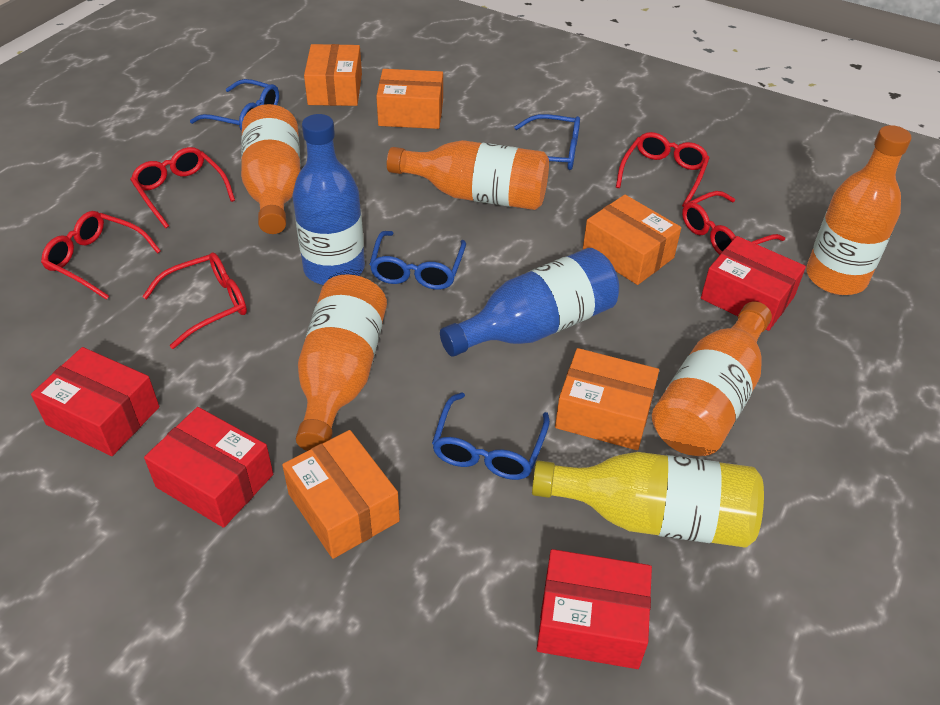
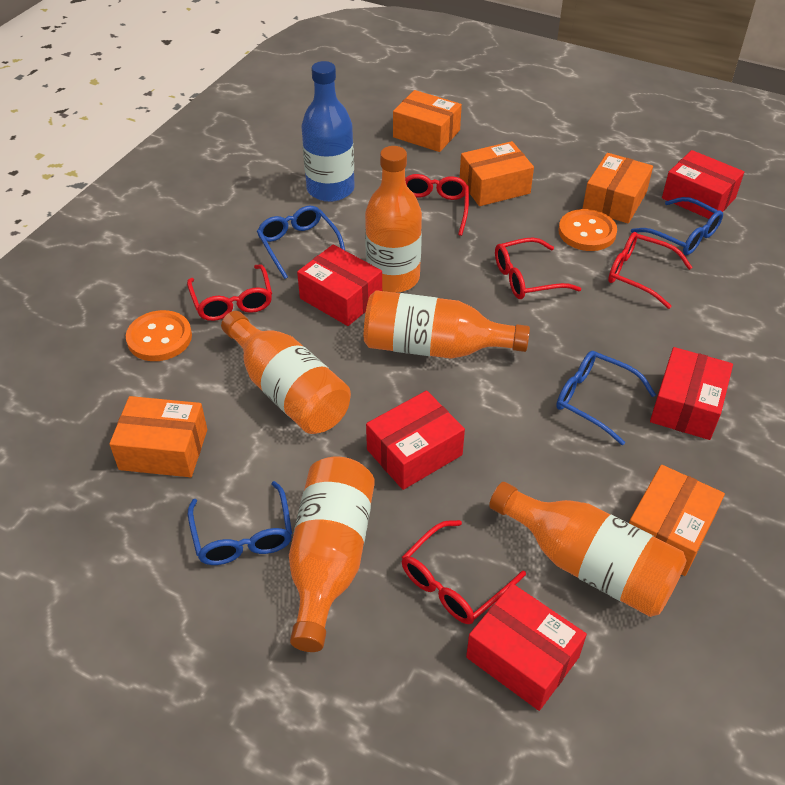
blue bottle: 2 -> 1
orange button: 0 -> 2
red box: 4 -> 5
yellow bottle: 1 -> 0

